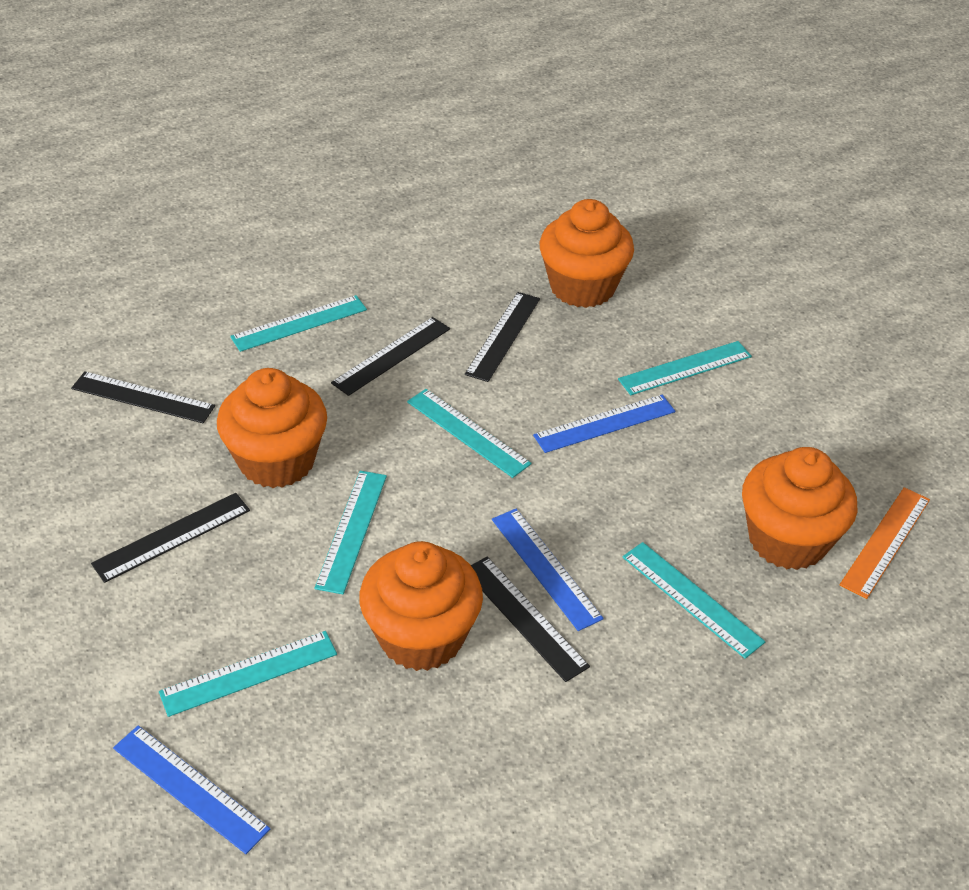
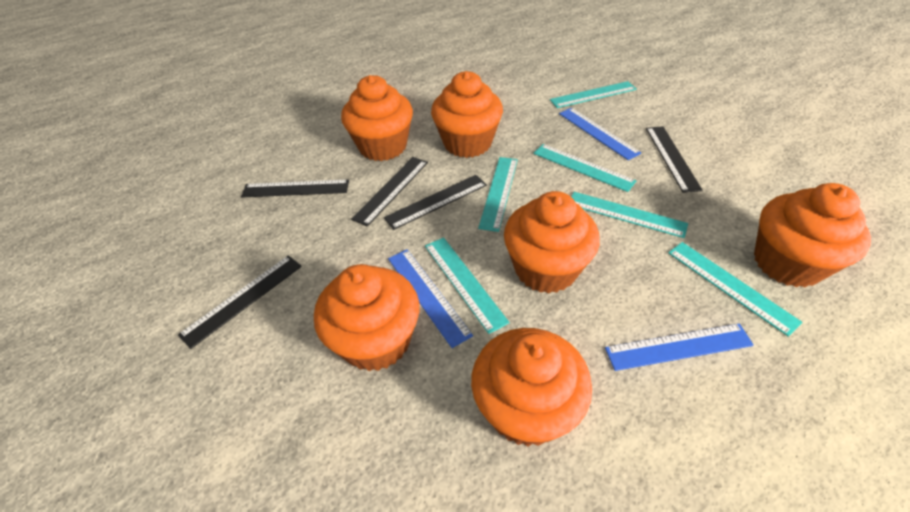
orange cupcake: 4 -> 6
orange ruler: 1 -> 0

